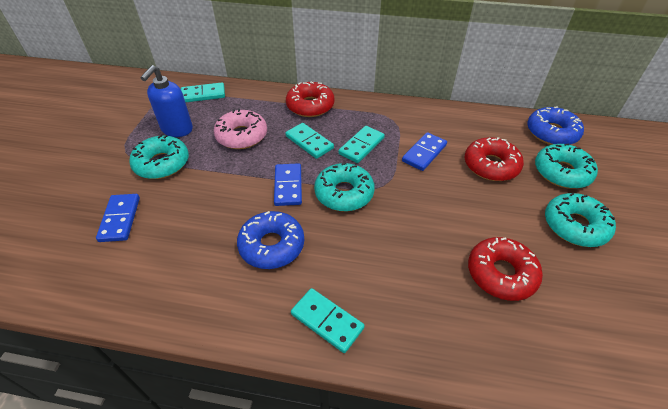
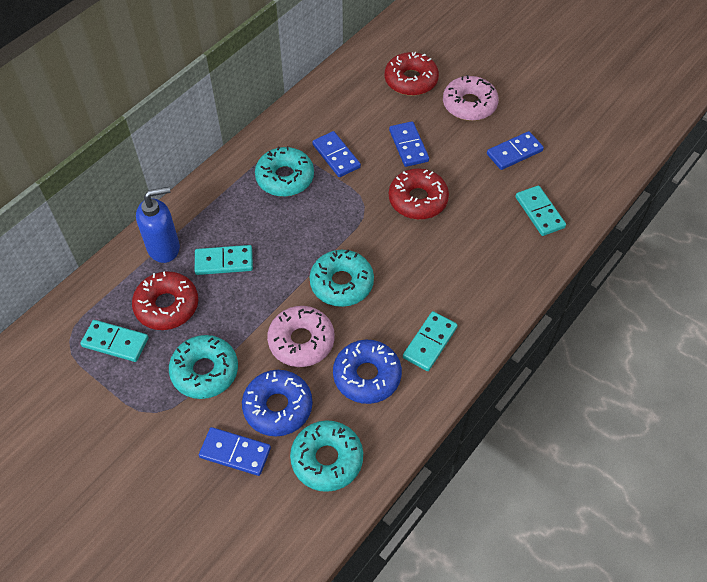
blue domino: 3 -> 4
pink donut: 1 -> 2

